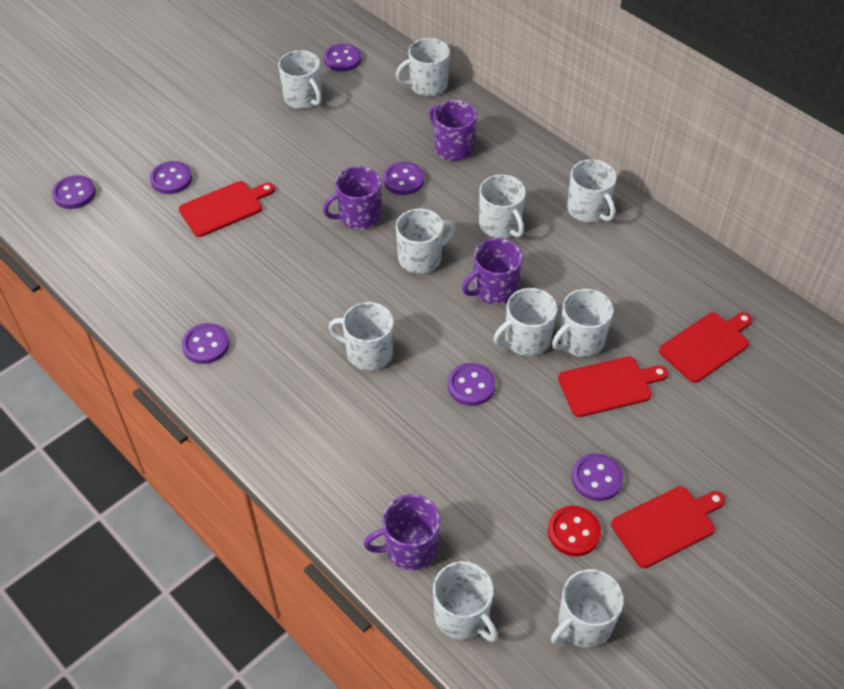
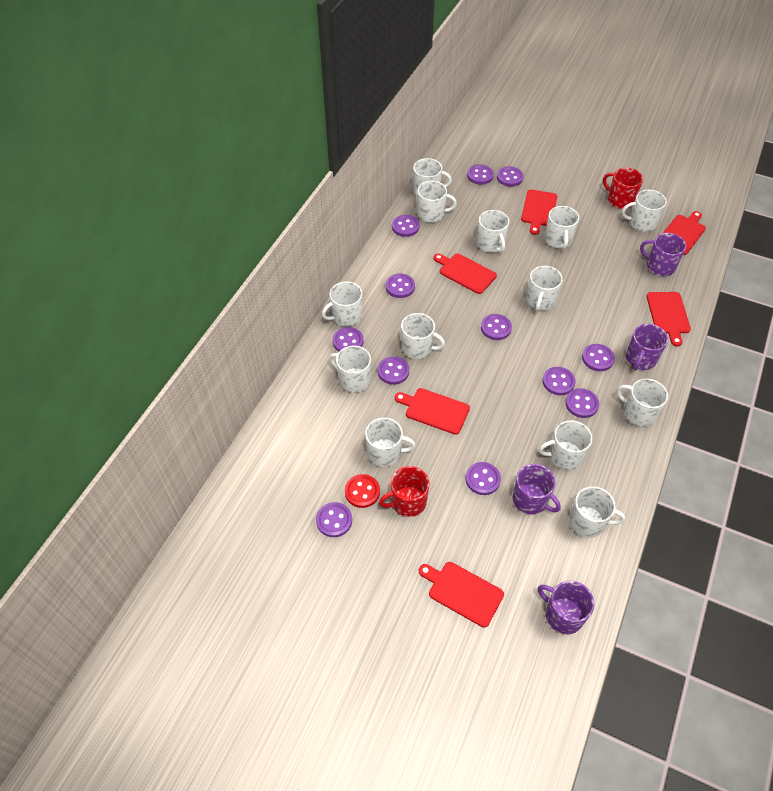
purple button: 7 -> 12
red cutting board: 4 -> 6
red mug: 0 -> 2
white mug: 10 -> 13

